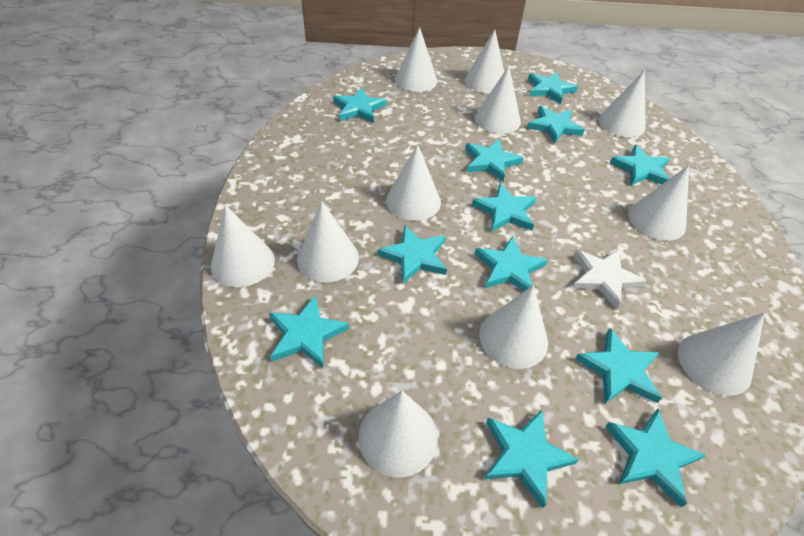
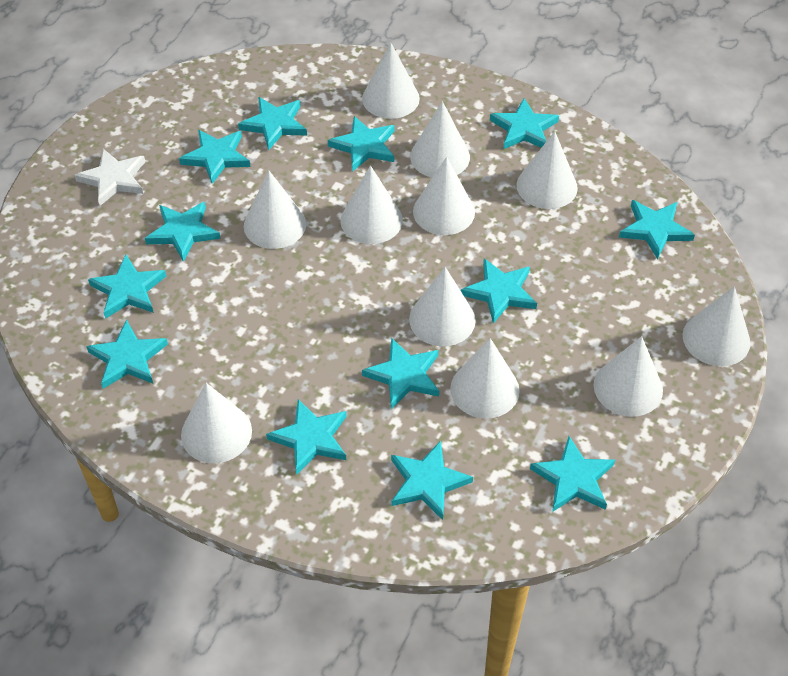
turquoise star: 12 -> 13

